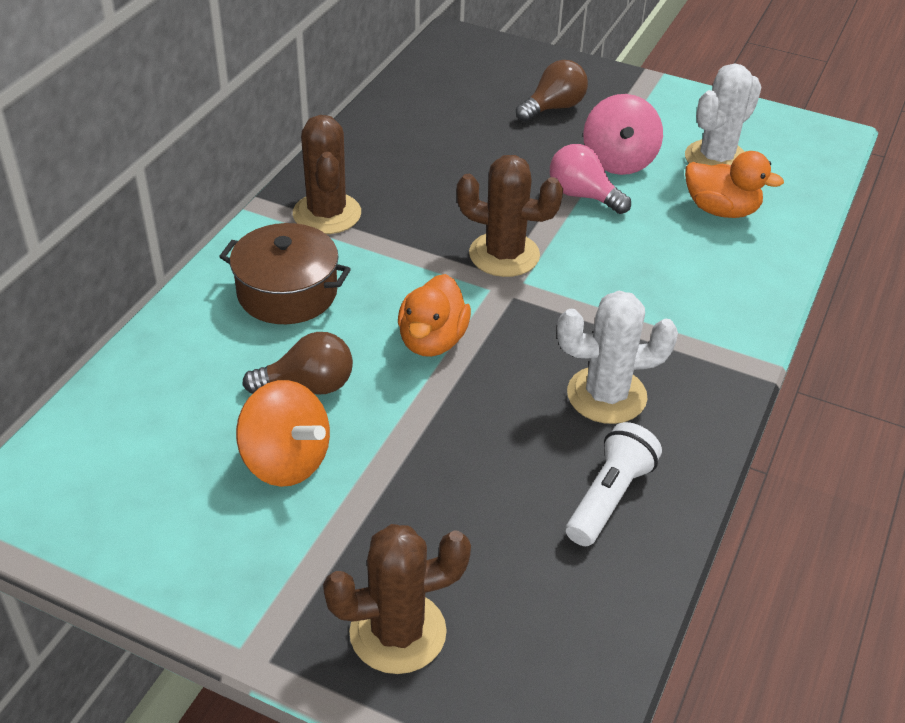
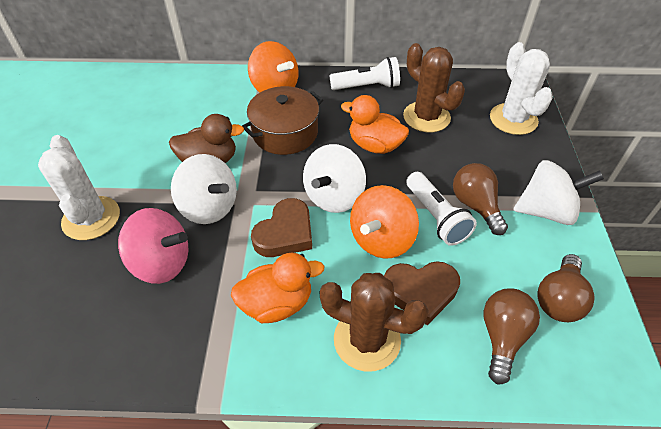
brown cactus: 3 -> 2
brown duck: 0 -> 1
brown heart: 0 -> 2
brown light bulb: 2 -> 3
orange spinning top: 1 -> 2
pink light bulb: 1 -> 0
white flashlight: 1 -> 2
white spinning top: 0 -> 3

